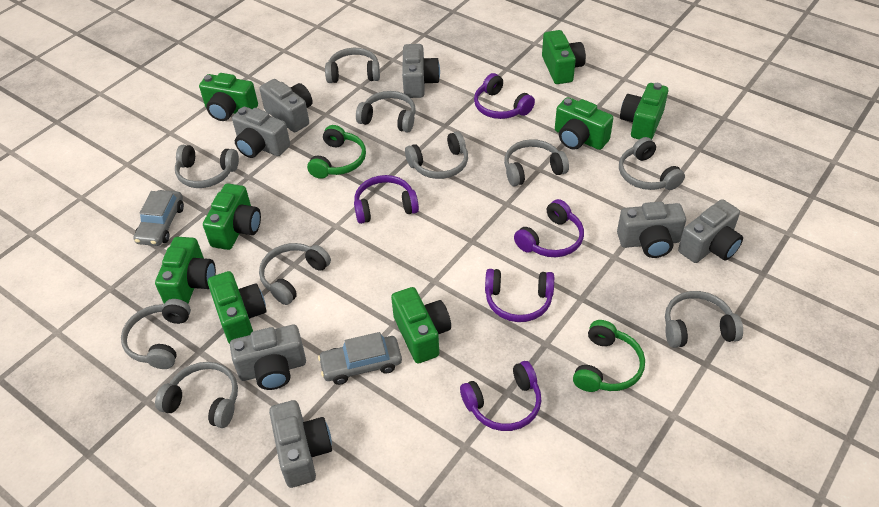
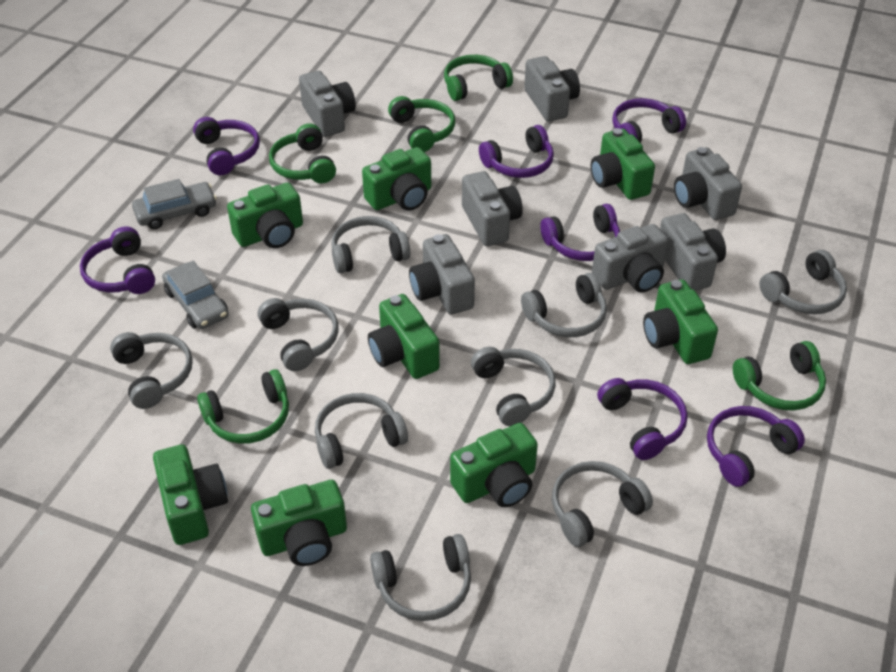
green headphones: 2 -> 5
grey headphones: 10 -> 9
purple headphones: 5 -> 7

